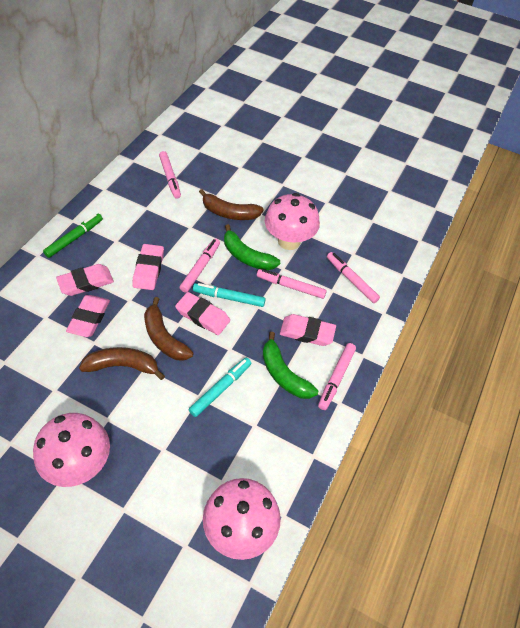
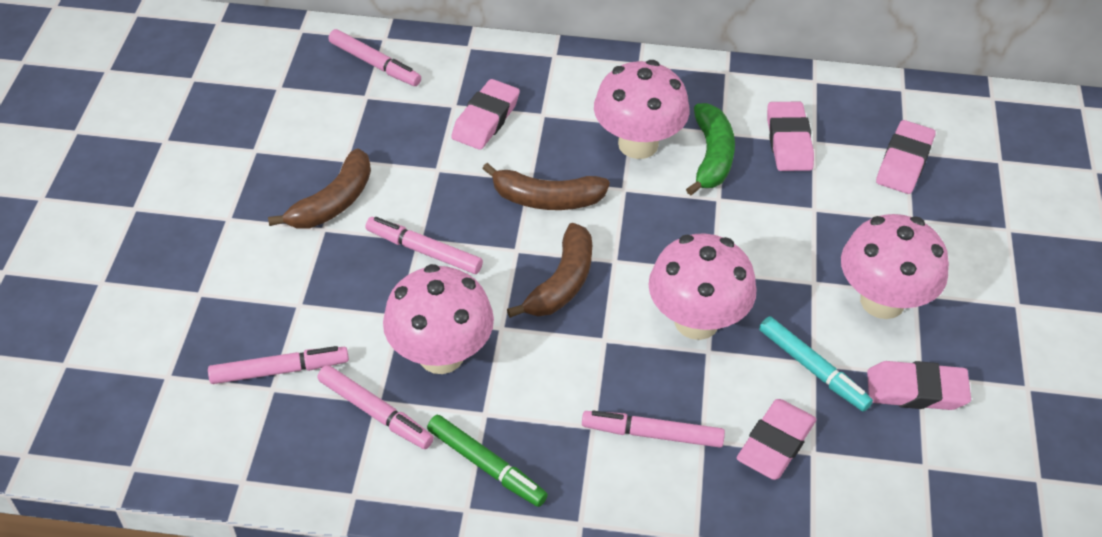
green banana: 2 -> 1
pink mushroom: 3 -> 4
turquoise marker: 2 -> 1

